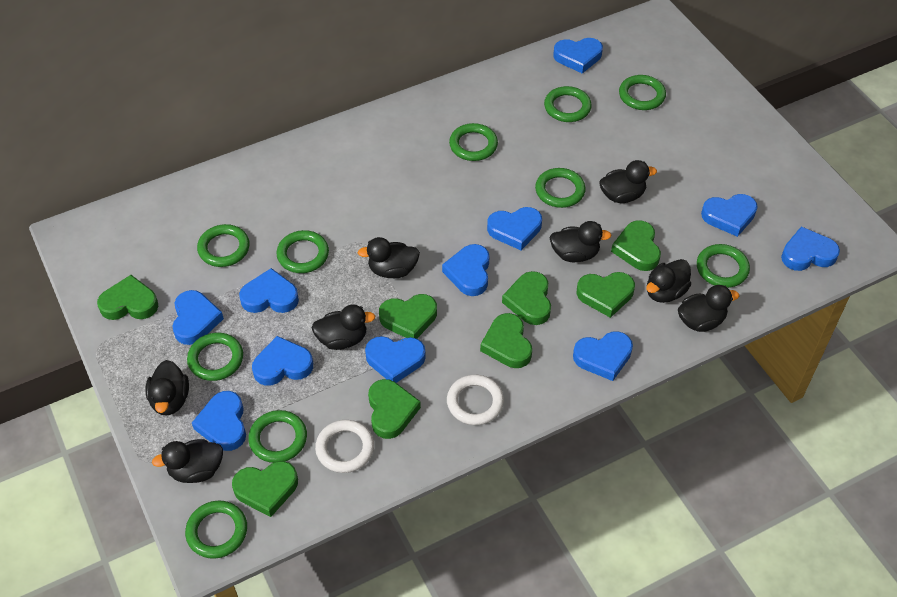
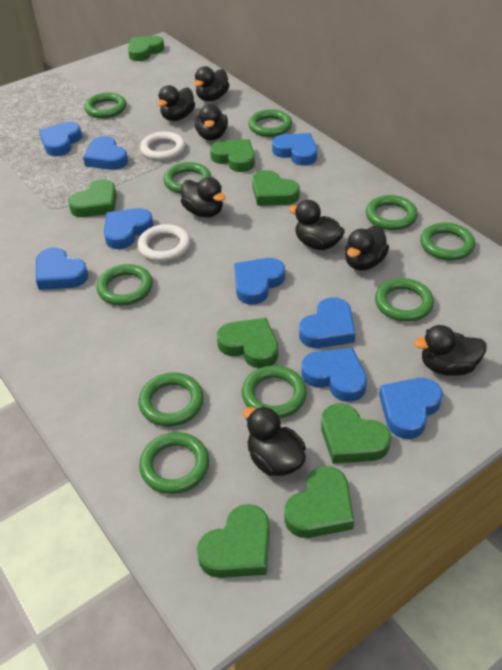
blue heart: 11 -> 9

